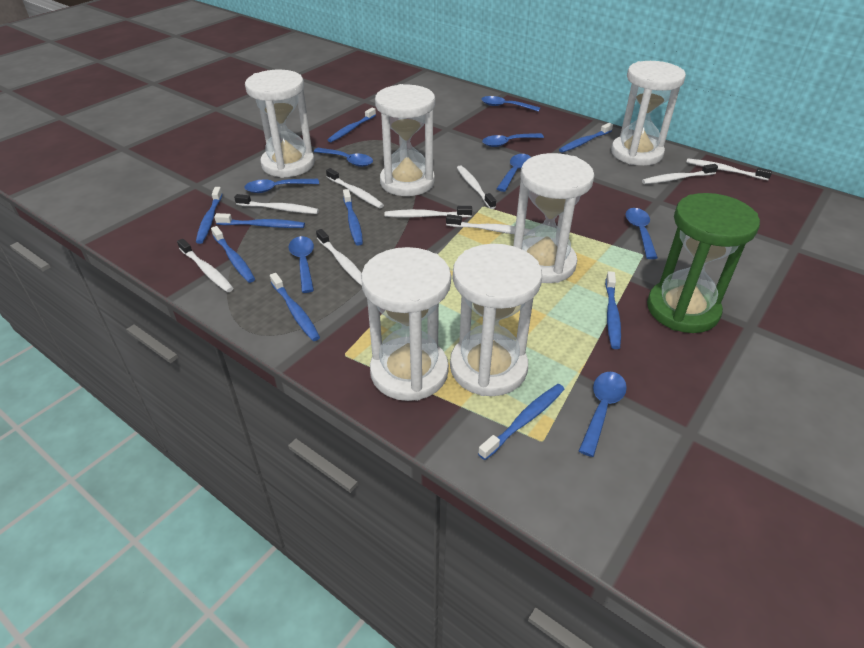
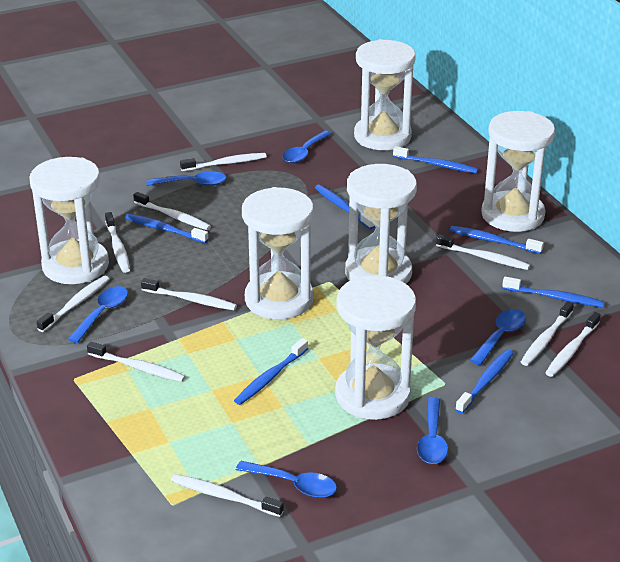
blue spoon: 8 -> 6
blue toothbrush: 9 -> 7
green hourglass: 1 -> 0
white toothbrush: 9 -> 10

